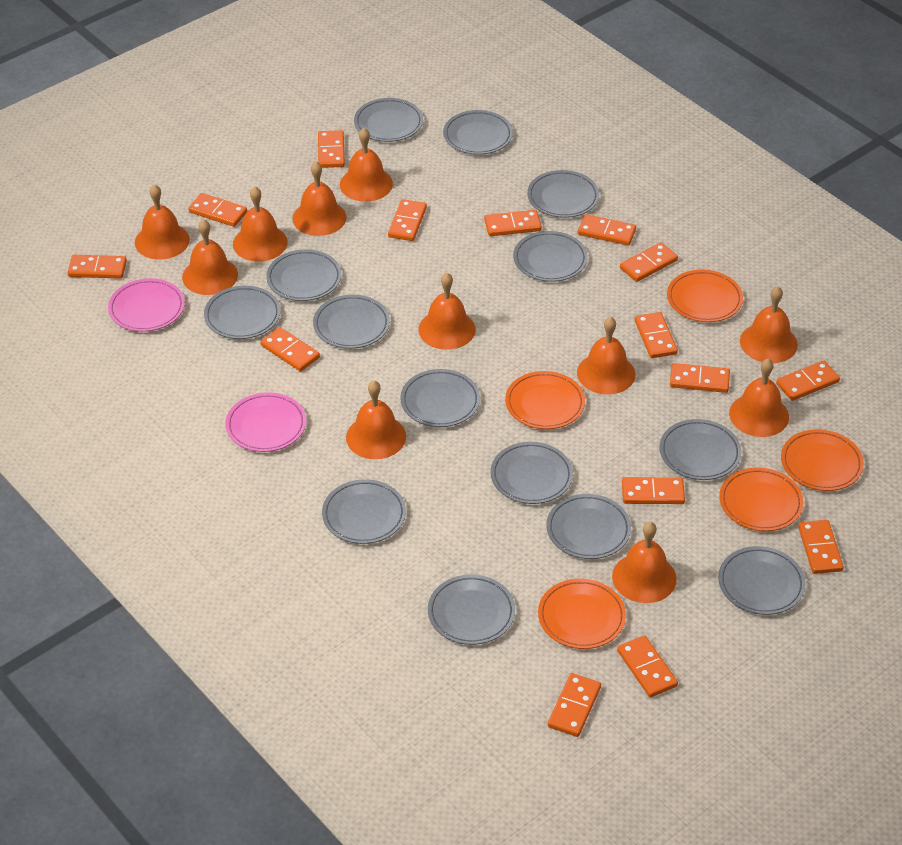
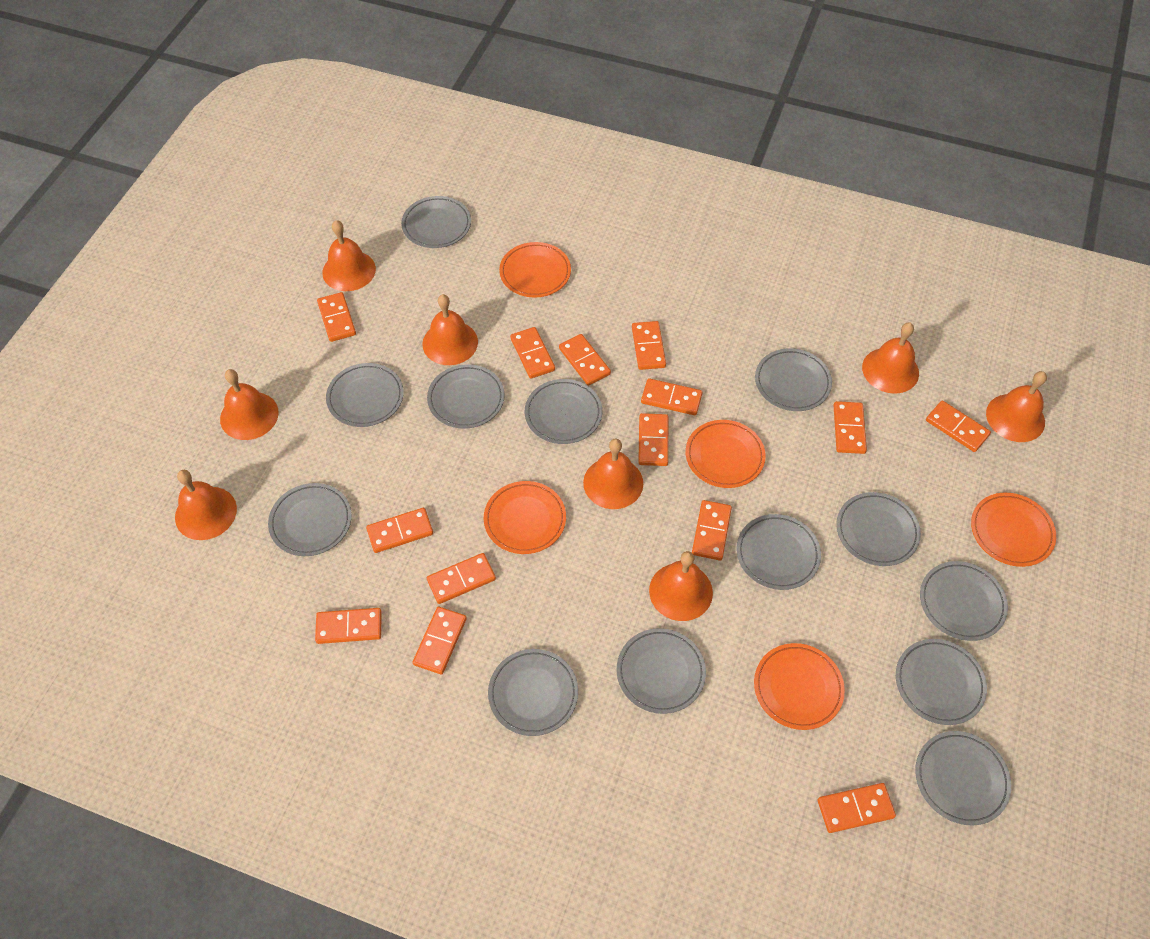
grey plate: 14 -> 13
orange bell: 11 -> 8
orange domino: 15 -> 14
pink plate: 2 -> 0

